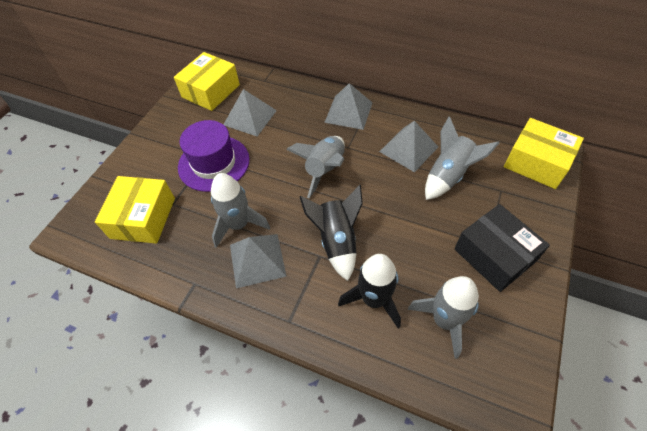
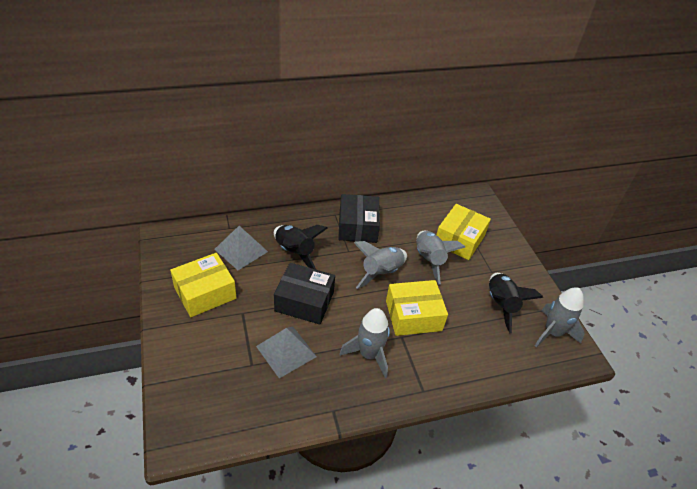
black box: 1 -> 2
grey pyramid: 4 -> 2
purple hat: 1 -> 0

